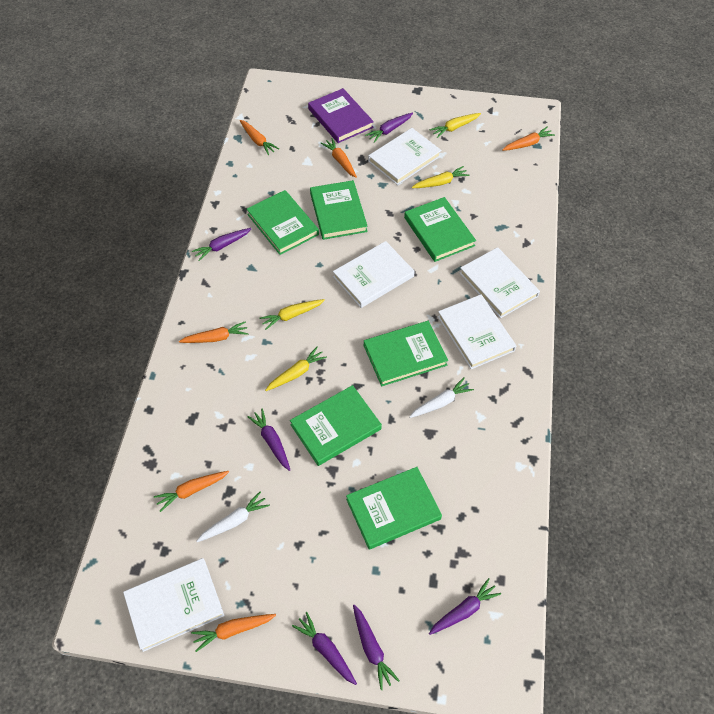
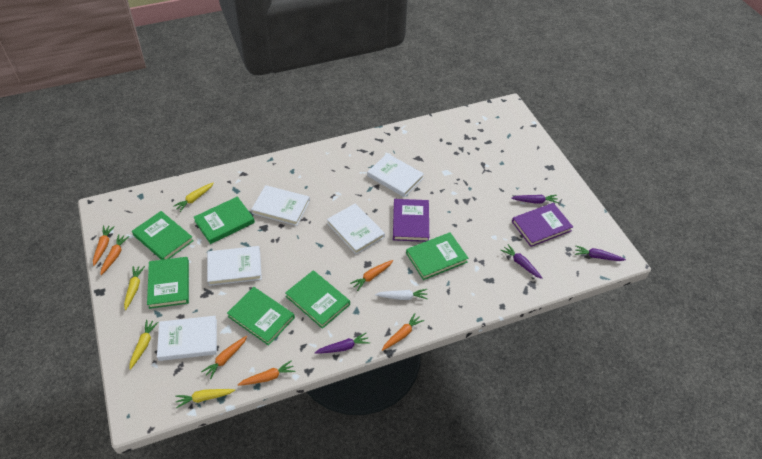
purple book: 1 -> 2
purple carrot: 6 -> 4
white carrot: 2 -> 1

